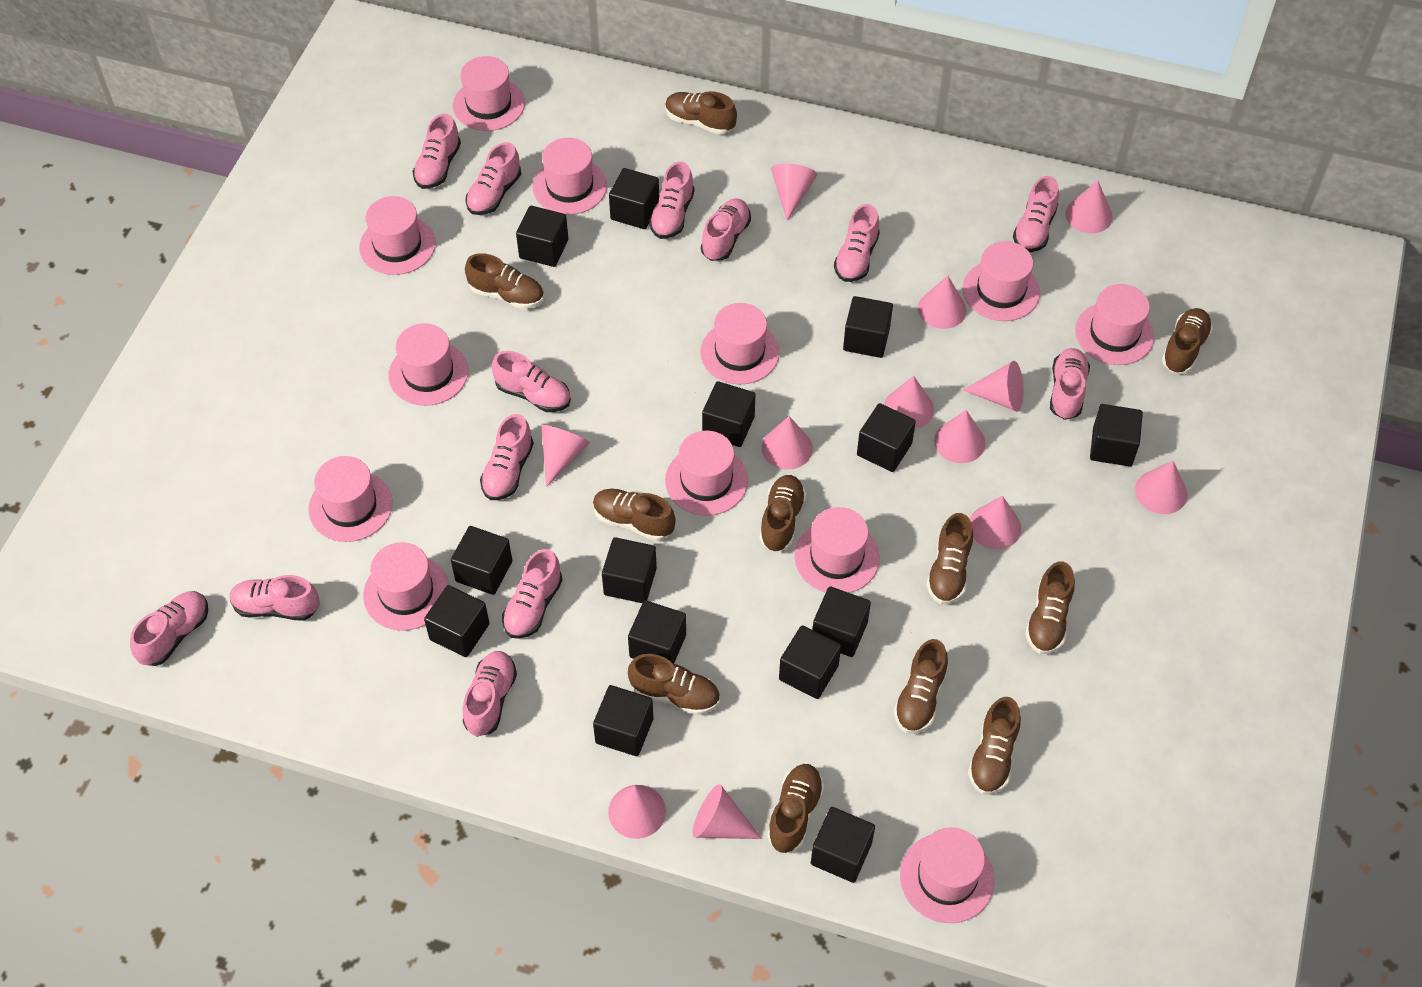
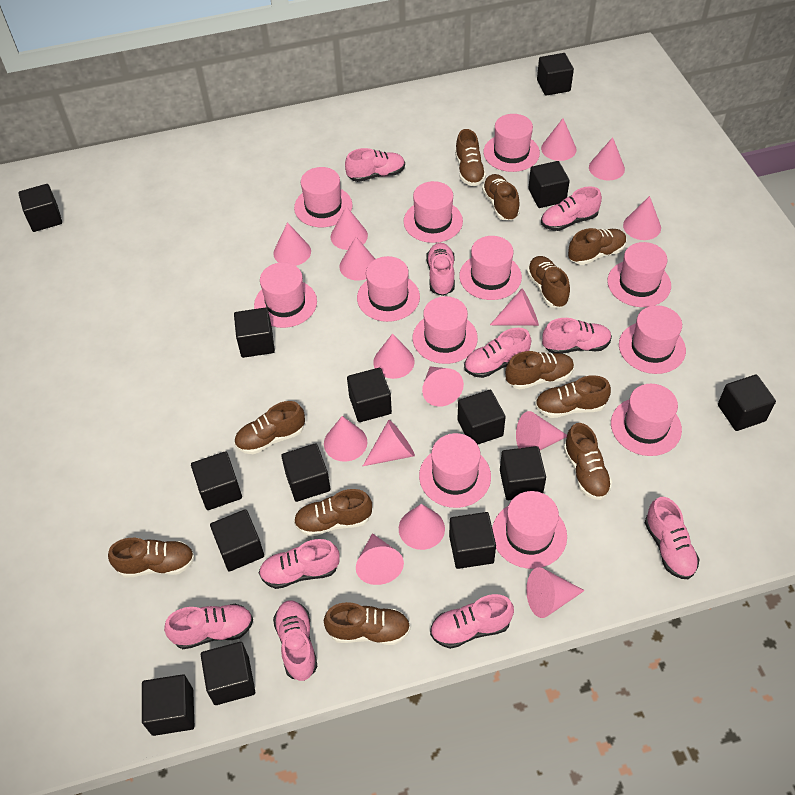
pink cone: 12 -> 15
pink shoe: 13 -> 10

